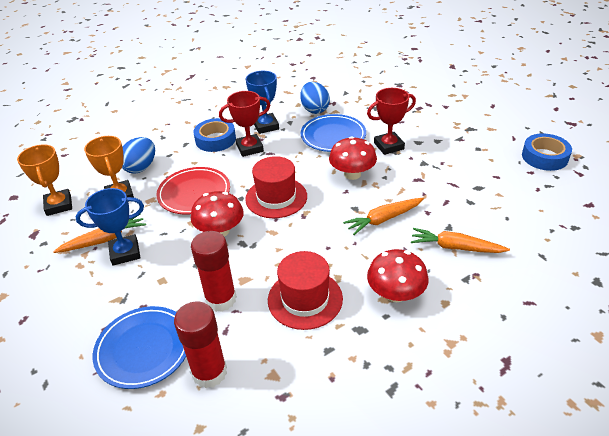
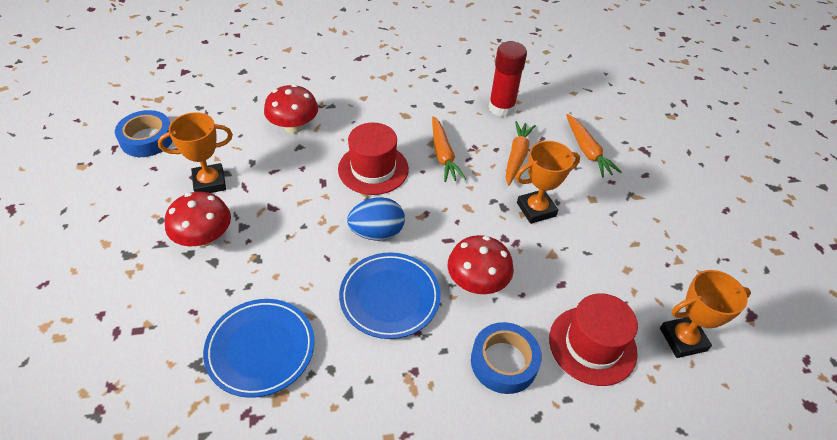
blue egg: 2 -> 1
blue trophy: 2 -> 0
orange trophy: 2 -> 3
red glue stick: 2 -> 1
red plate: 1 -> 0
red trophy: 2 -> 0

